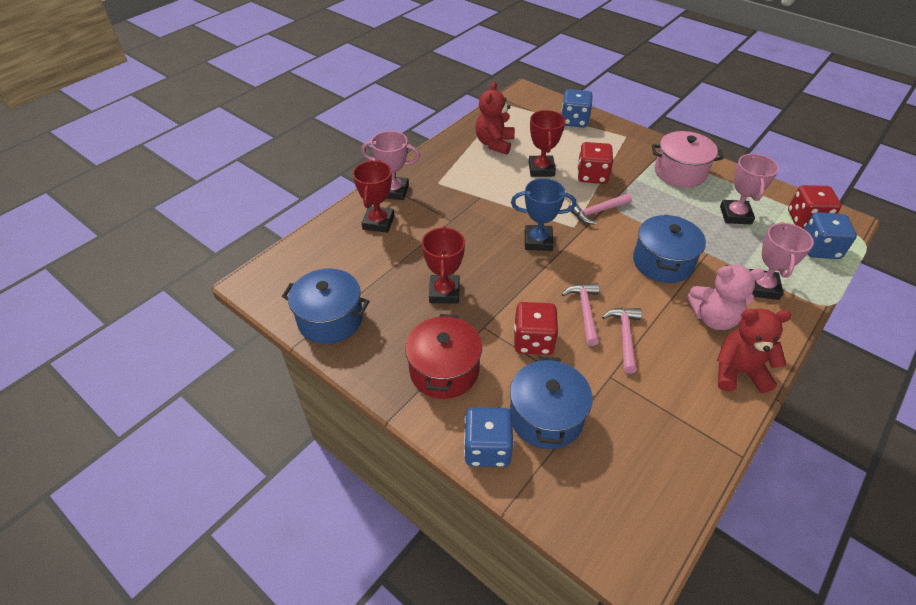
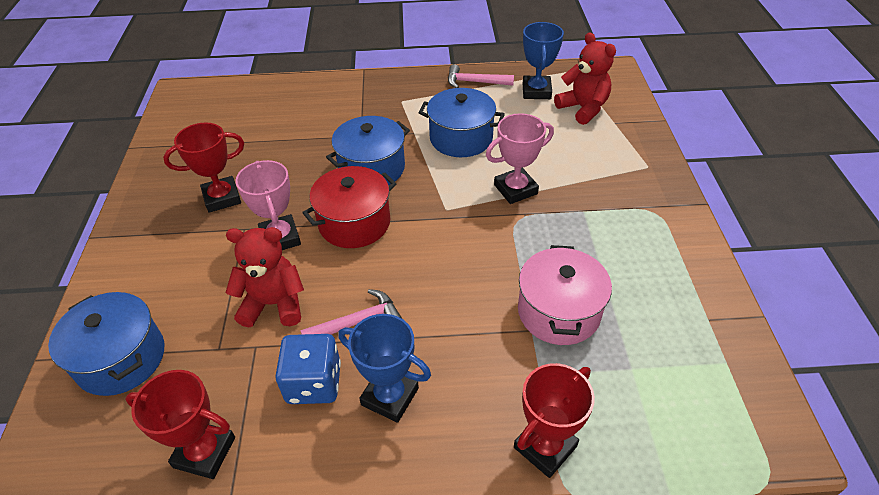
blue dice: 3 -> 1
blue trophy: 1 -> 2
pink hammer: 3 -> 2
pink teddy bear: 1 -> 0
pink trophy: 3 -> 2
red dice: 3 -> 0

